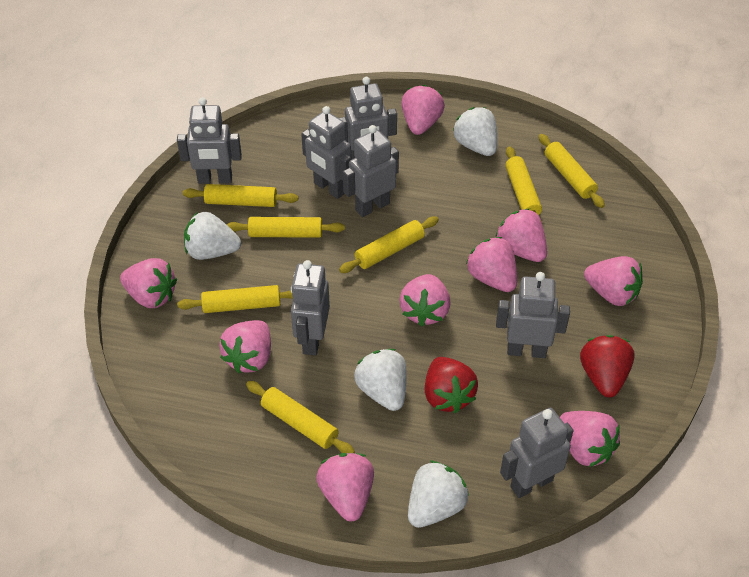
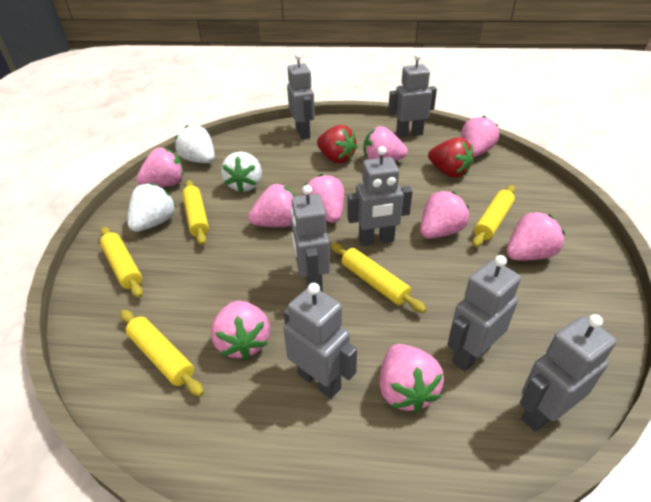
white strawberry: 4 -> 3
yellow rolling pin: 7 -> 5

